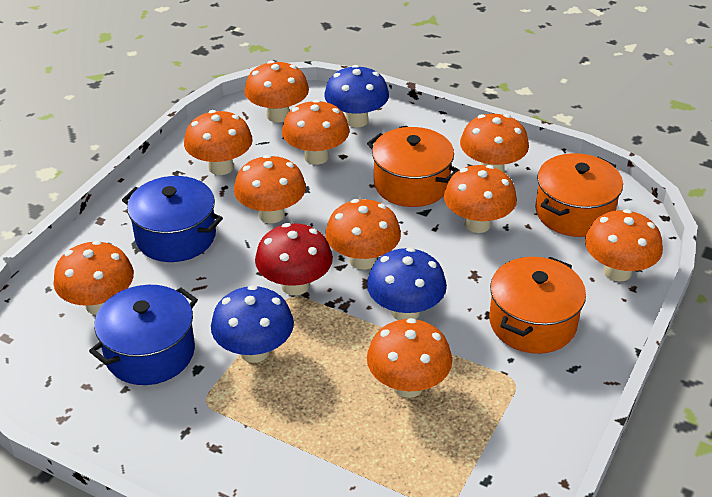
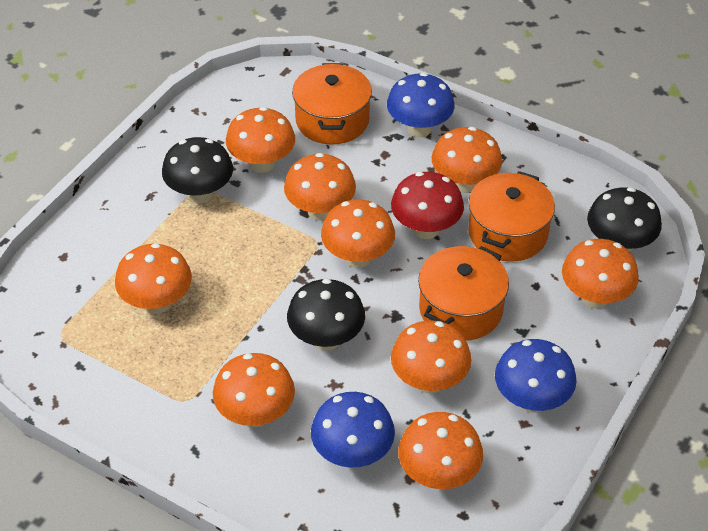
black mushroom: 0 -> 3
blue pot: 2 -> 0
orange mushroom: 10 -> 9

